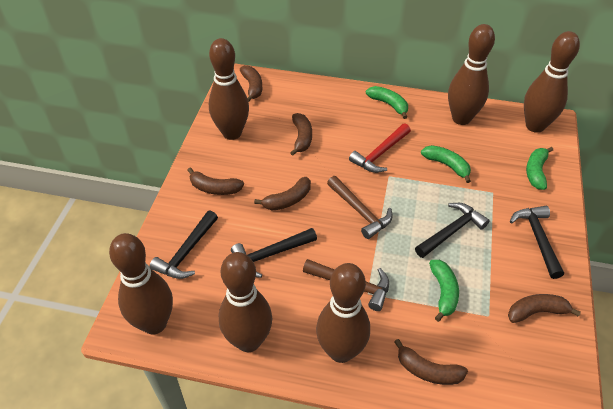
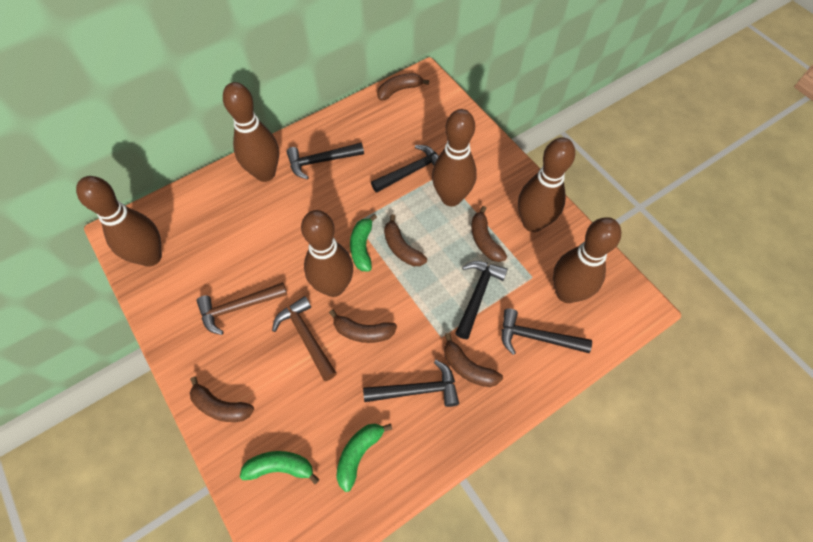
black hammer: 4 -> 5
green banana: 4 -> 3
red hammer: 1 -> 0

